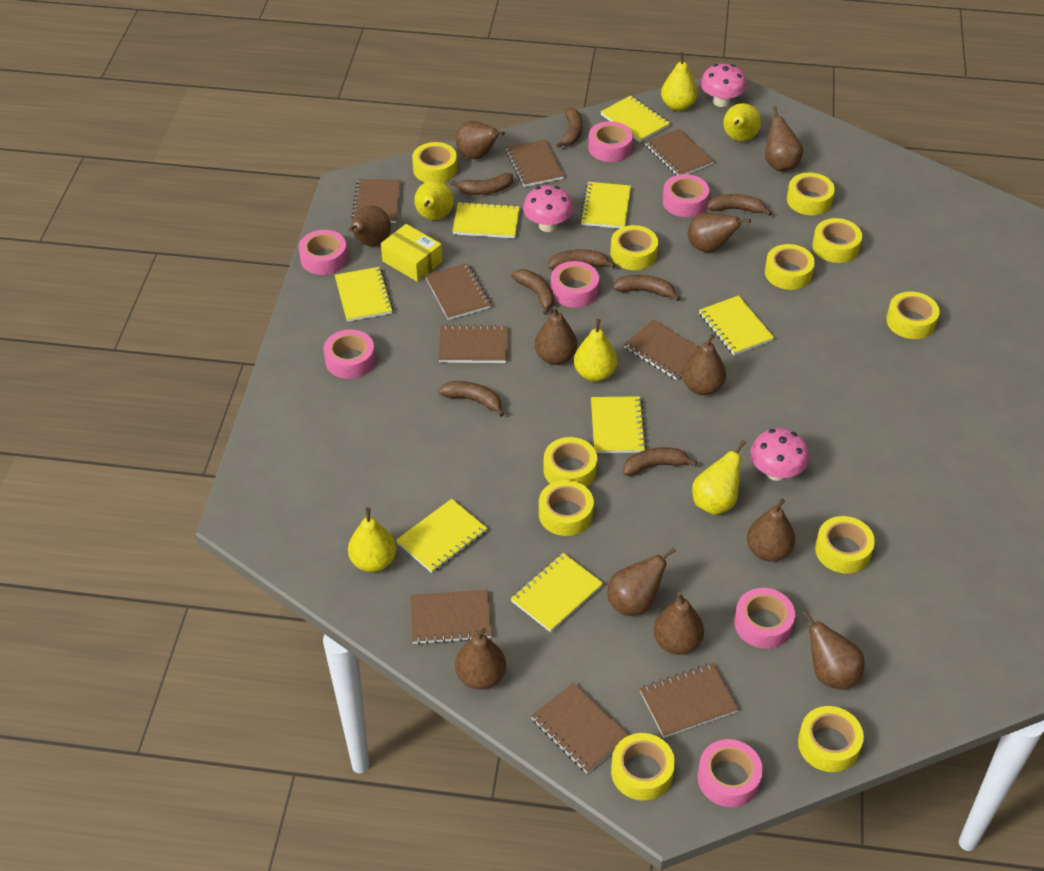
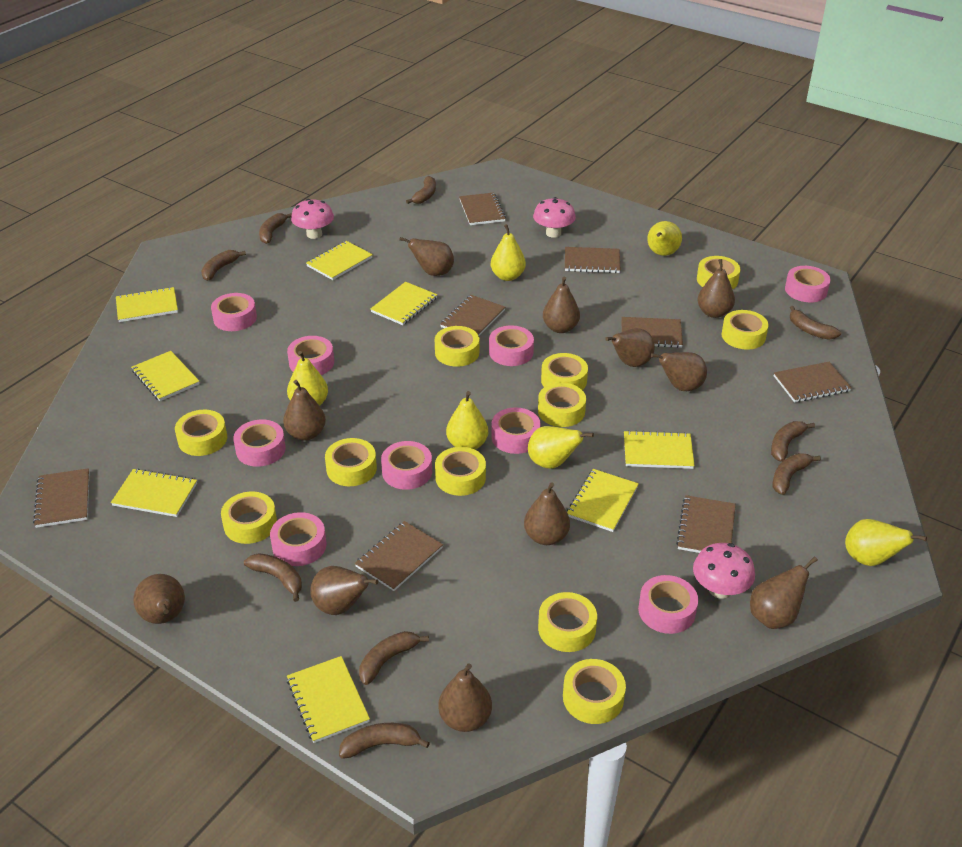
brown banana: 8 -> 9
brown notebook: 9 -> 8
pink tape: 7 -> 9
yellow box: 1 -> 0

